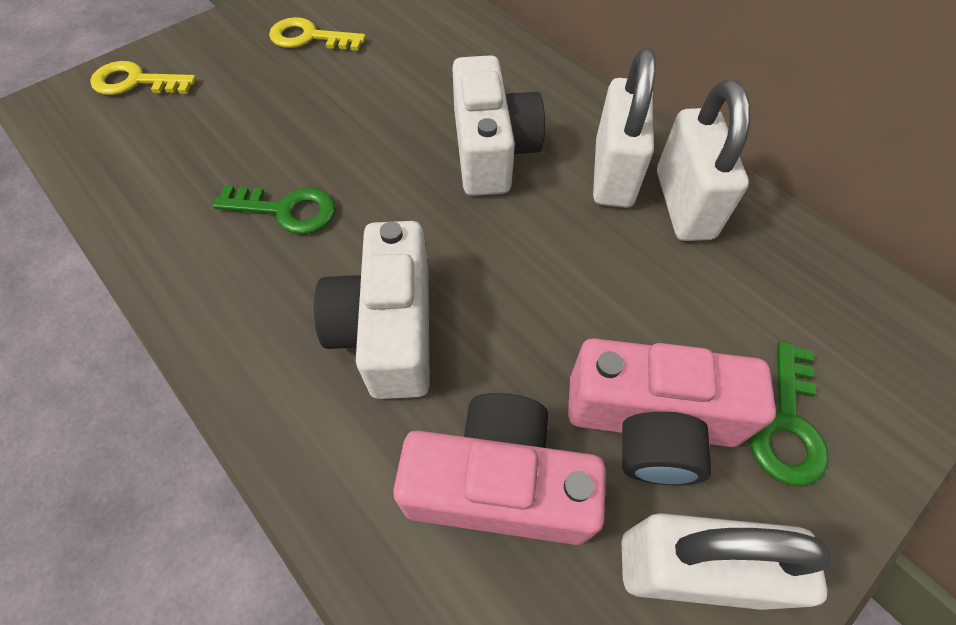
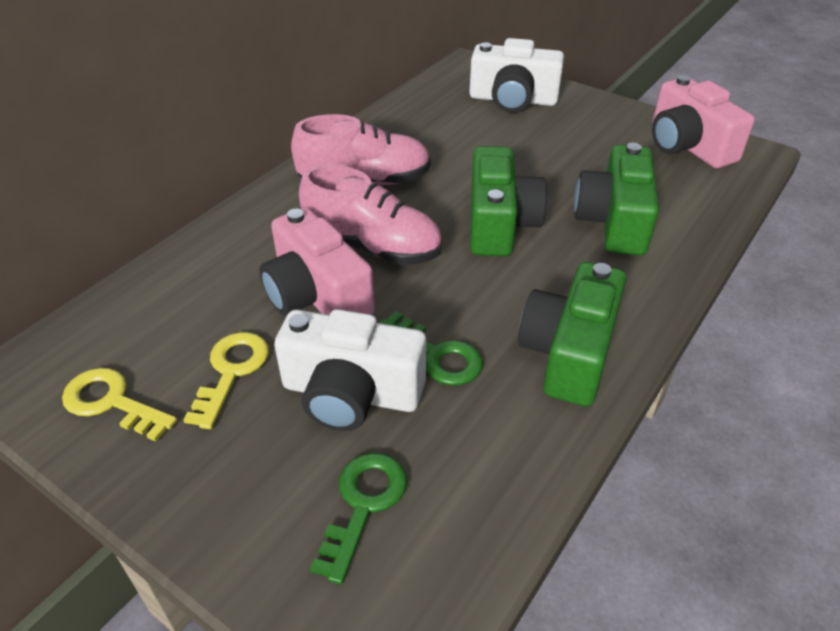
green camera: 0 -> 3
pink shoe: 0 -> 2
white padlock: 3 -> 0

